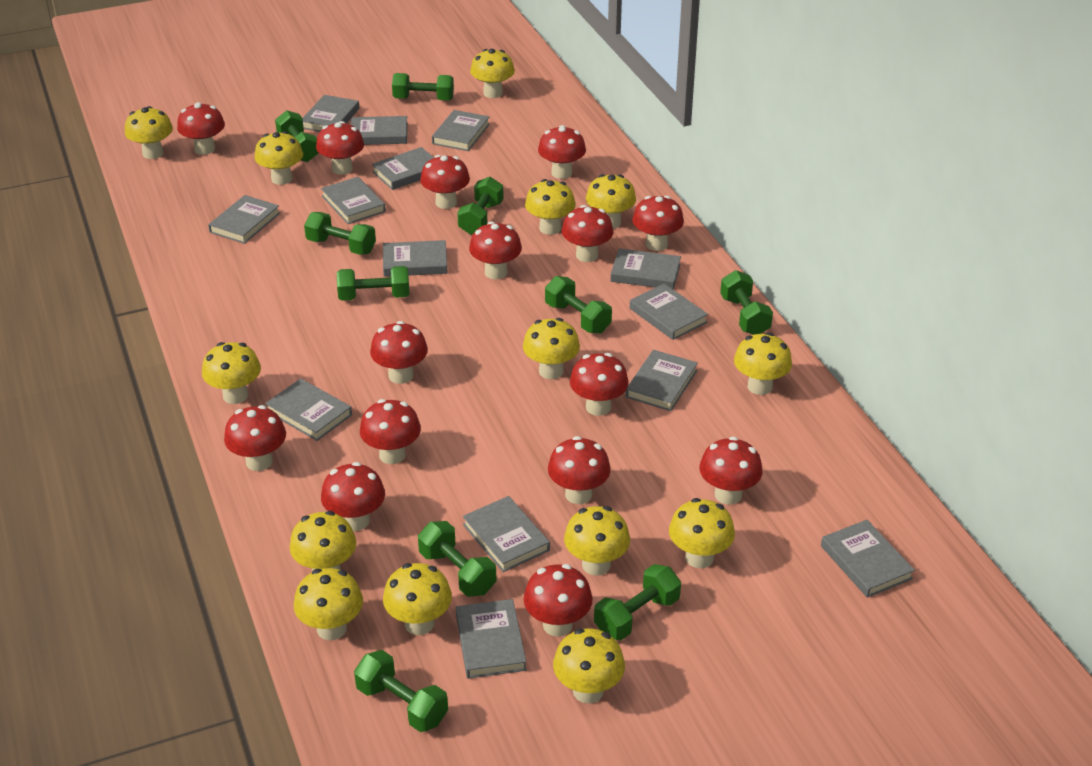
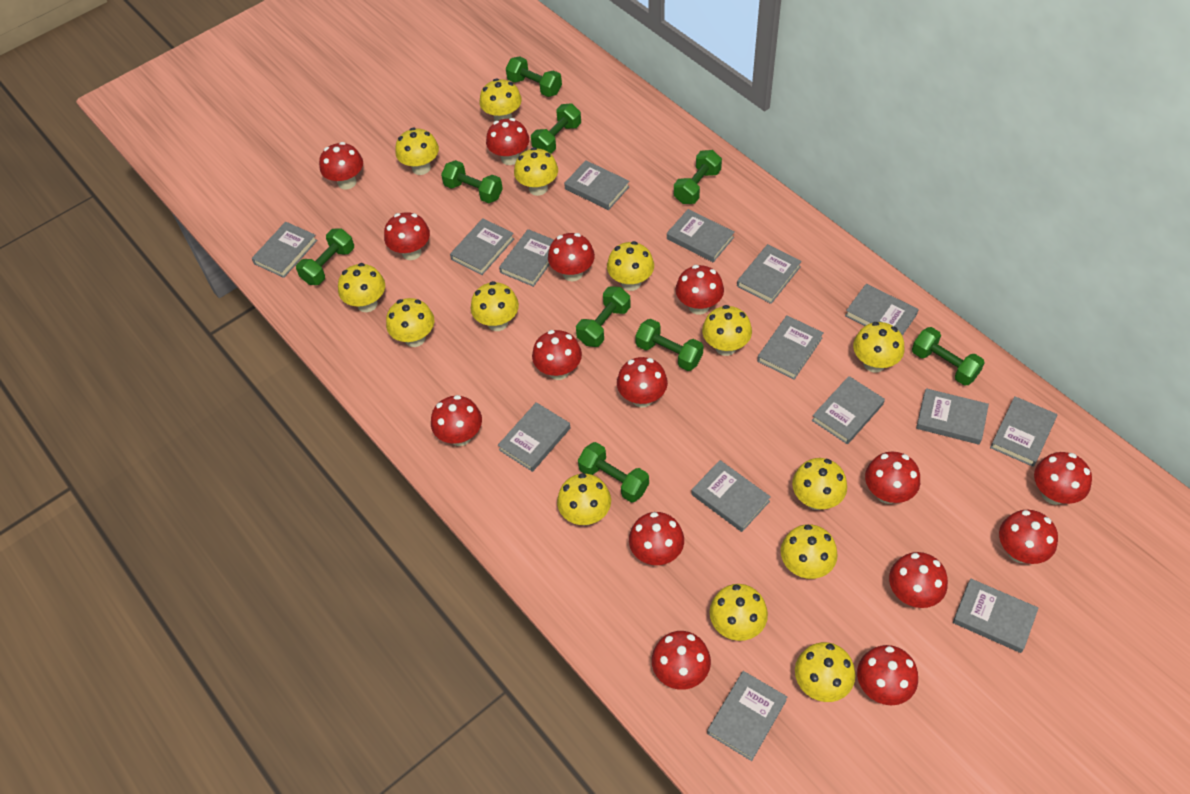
green dumbbell: 10 -> 9
grey book: 14 -> 15

